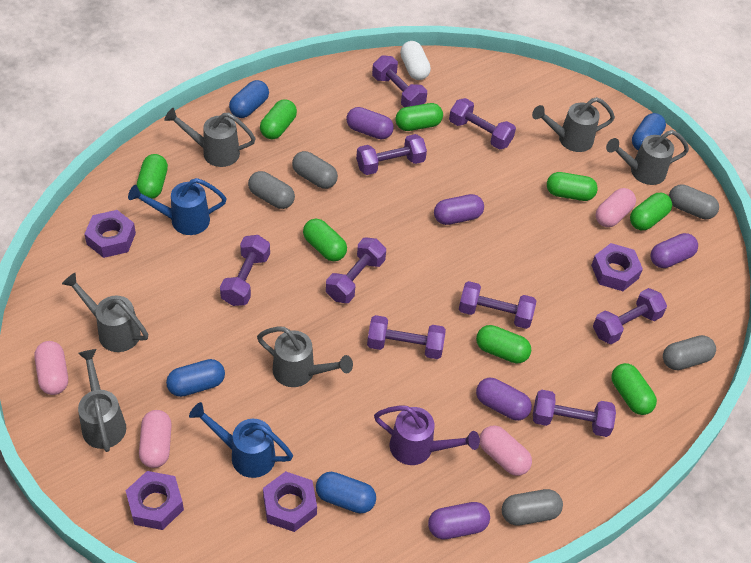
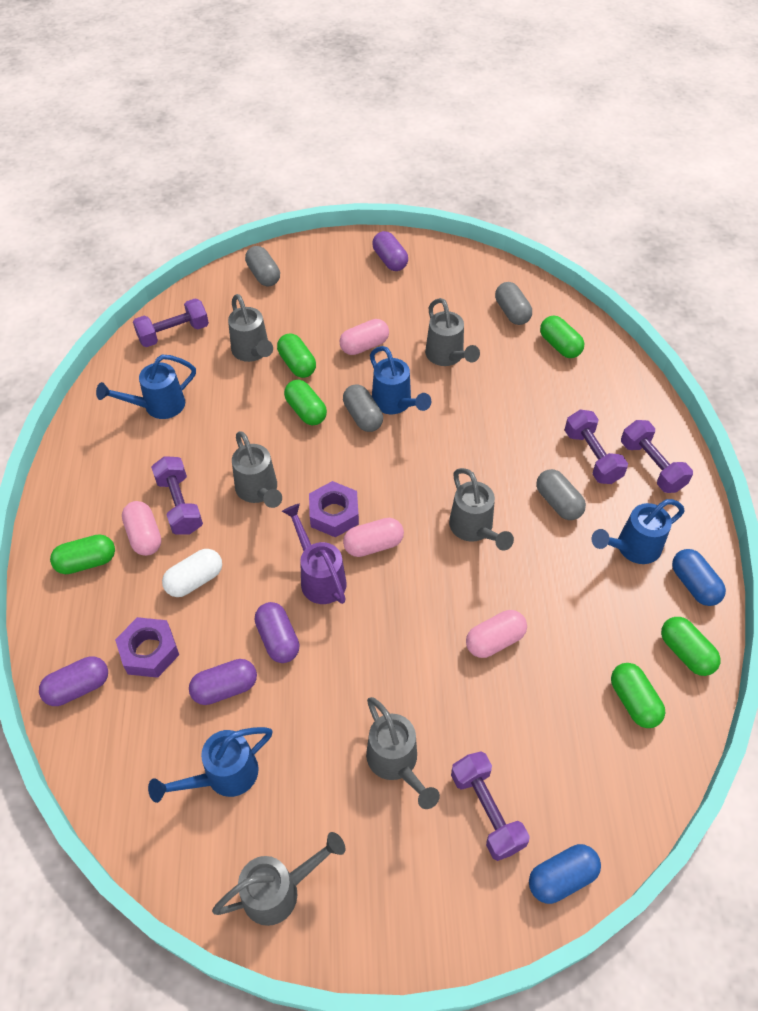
blue capsule: 4 -> 2
blue watering can: 2 -> 4
green capsule: 8 -> 6
grey capsule: 5 -> 4
purple capsule: 5 -> 4
purple dumbbell: 9 -> 5
purple nut: 4 -> 2

